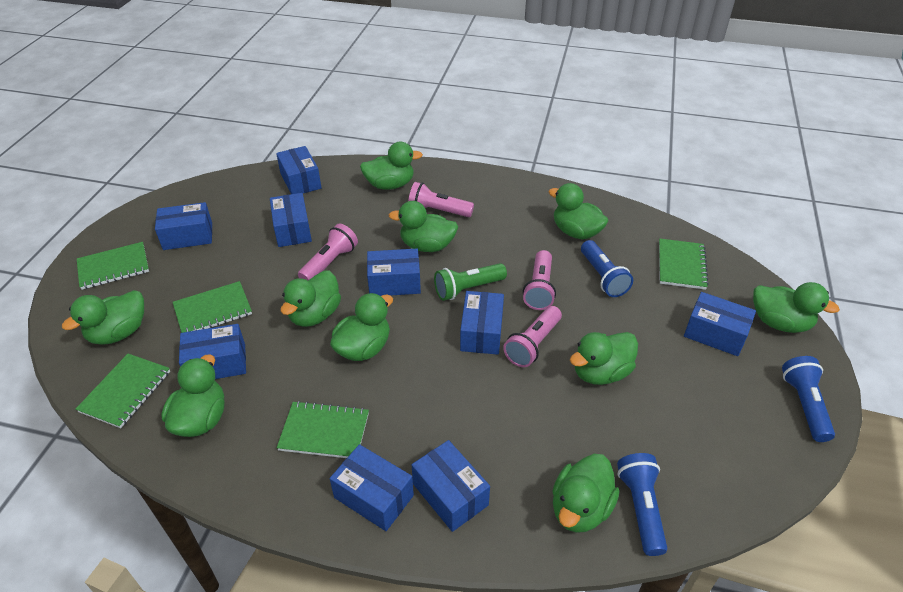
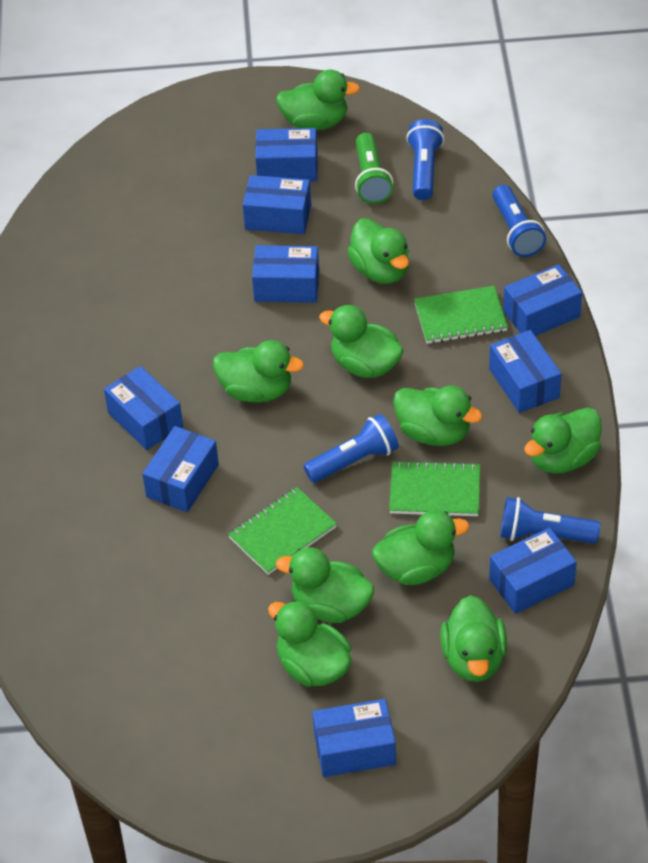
blue flashlight: 3 -> 4
green notebook: 5 -> 3
pink flashlight: 4 -> 0

